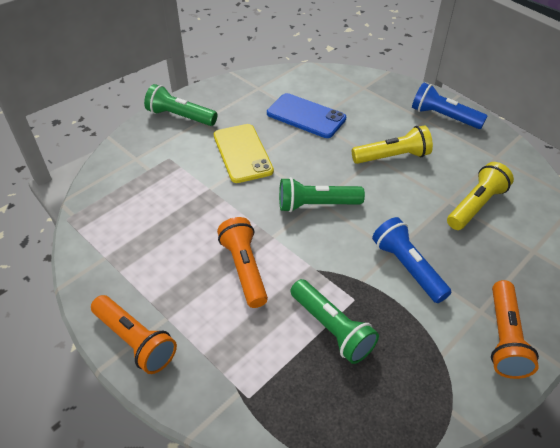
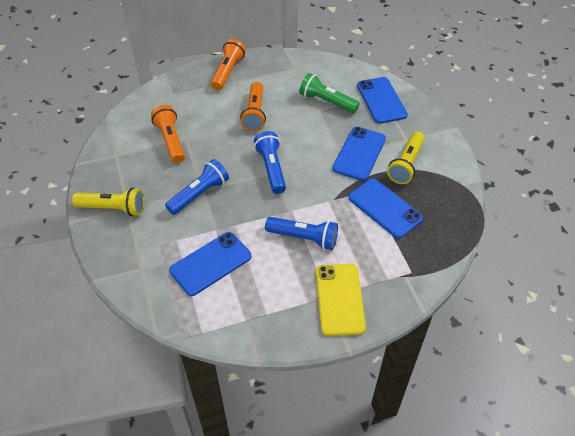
blue flashlight: 2 -> 3
blue phone: 1 -> 4
green flashlight: 3 -> 1

